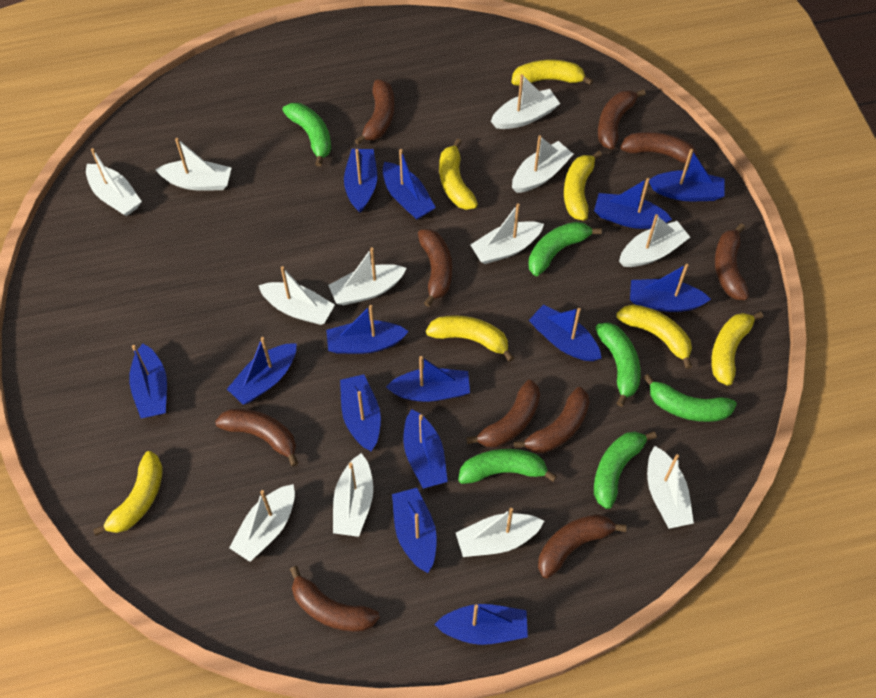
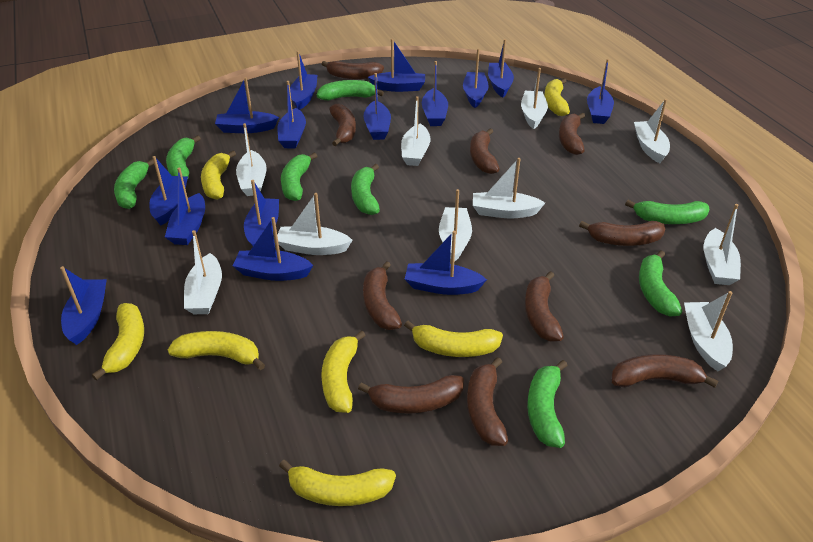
blue boat: 14 -> 15
green banana: 6 -> 8
white boat: 12 -> 10

